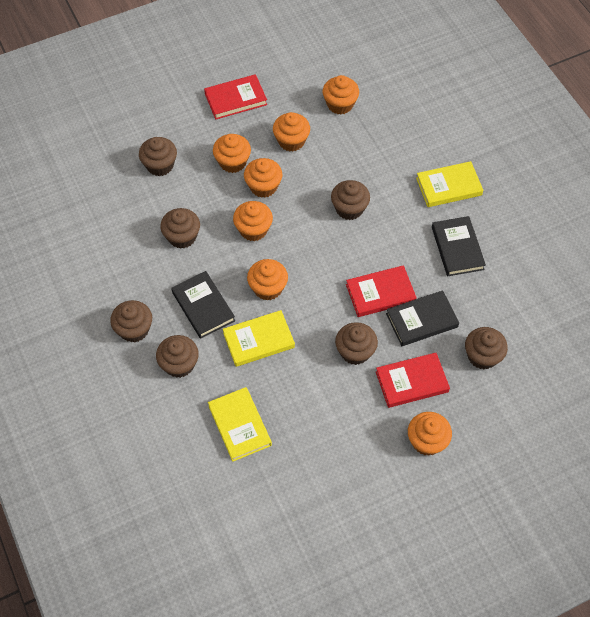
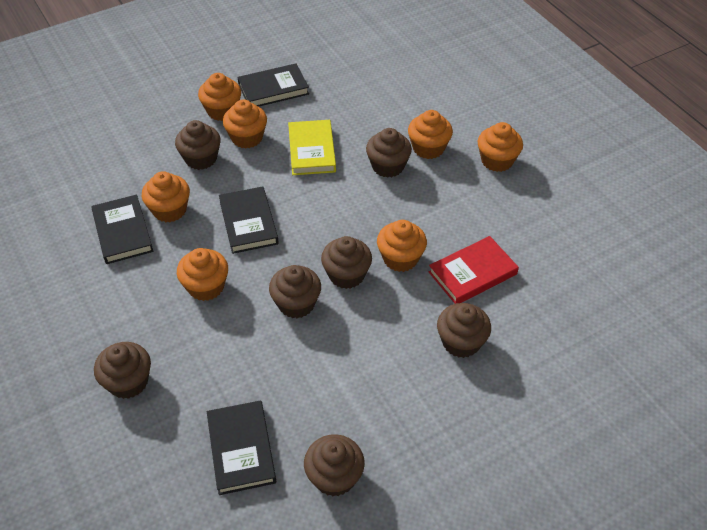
black book: 3 -> 4
red book: 3 -> 1
yellow book: 3 -> 1

